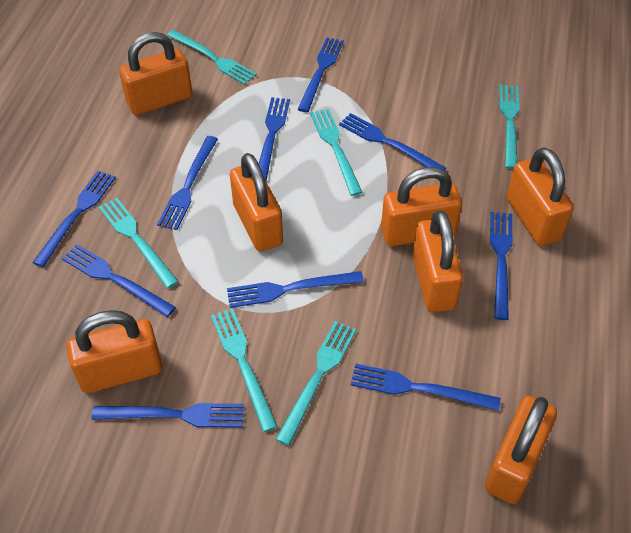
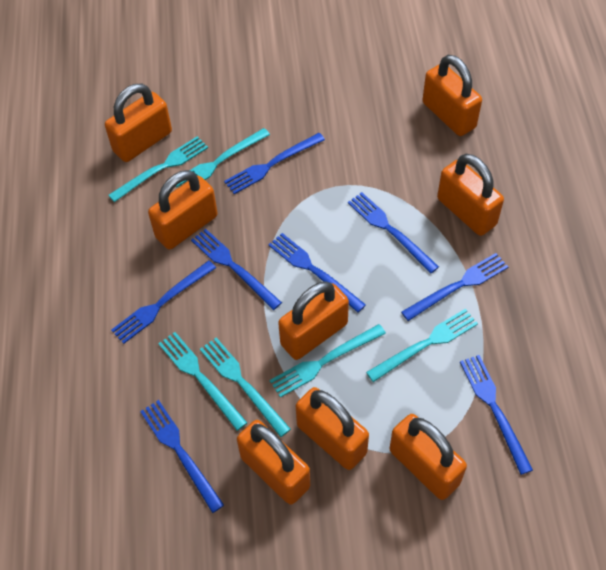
blue fork: 10 -> 8
orange padlock: 7 -> 8

